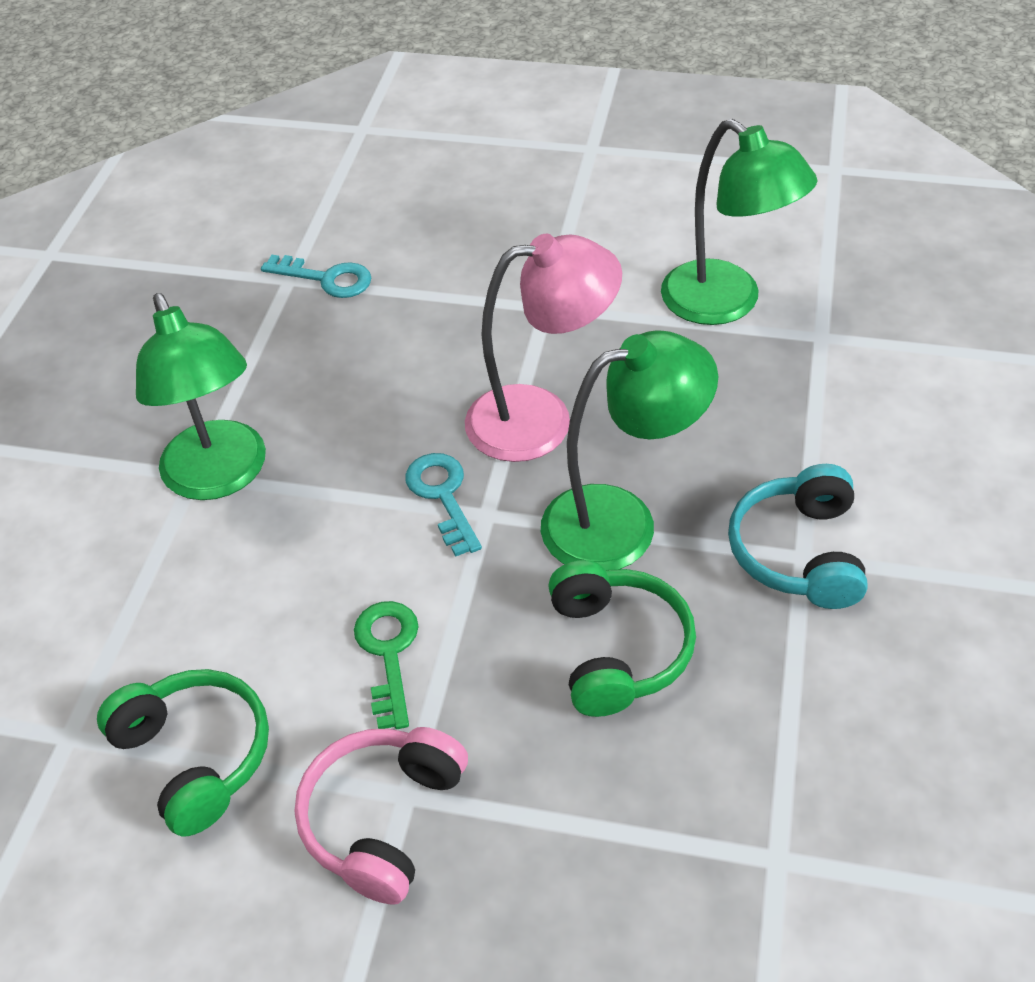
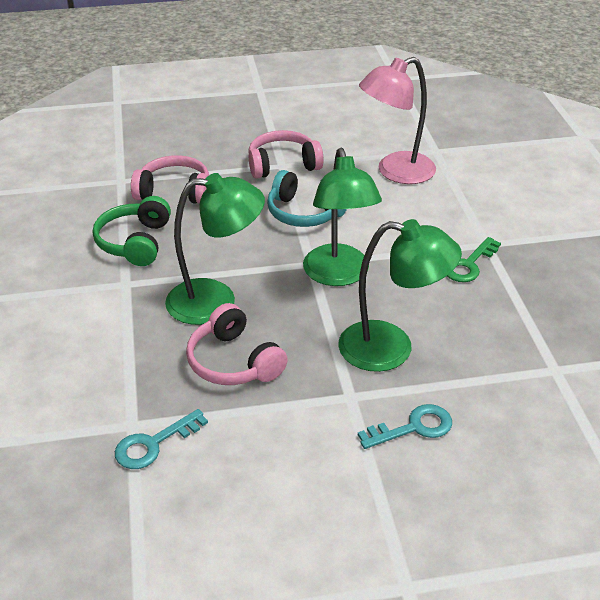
green headphones: 2 -> 1
pink headphones: 1 -> 3

